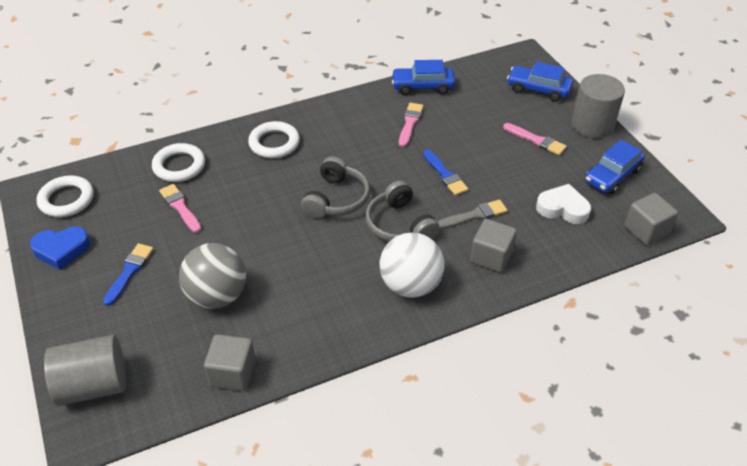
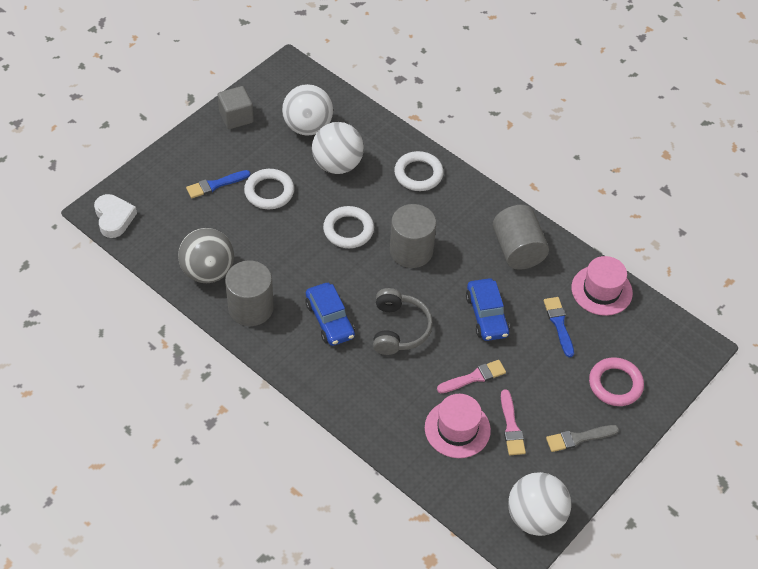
blue car: 3 -> 2
blue heart: 1 -> 0
grey cube: 3 -> 1
grey cylinder: 2 -> 3
grey headphones: 2 -> 1
pink brush: 3 -> 2
pink hat: 0 -> 2
pink ring: 0 -> 1
white ball: 1 -> 3

